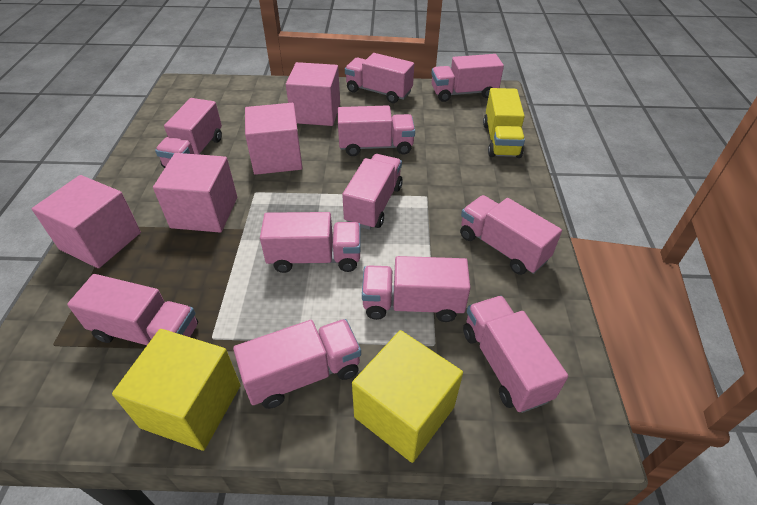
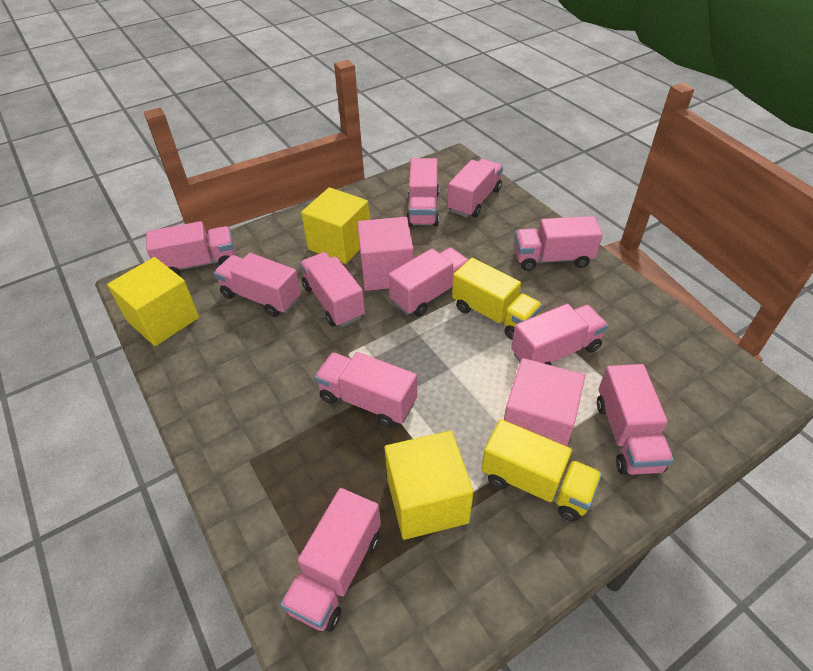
pink cube: 4 -> 2
yellow cube: 2 -> 3
yellow truck: 1 -> 2

